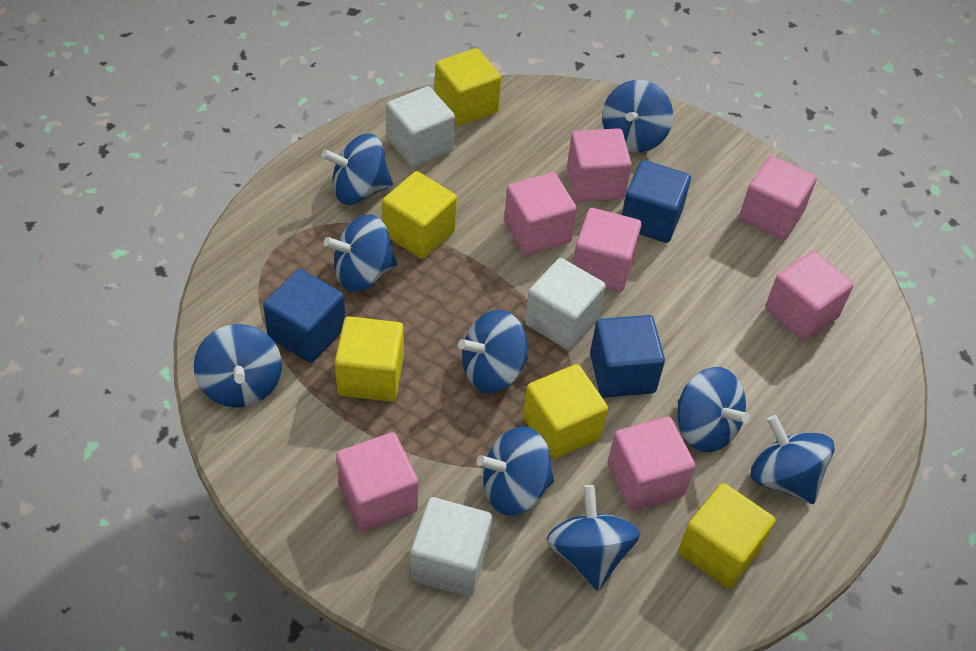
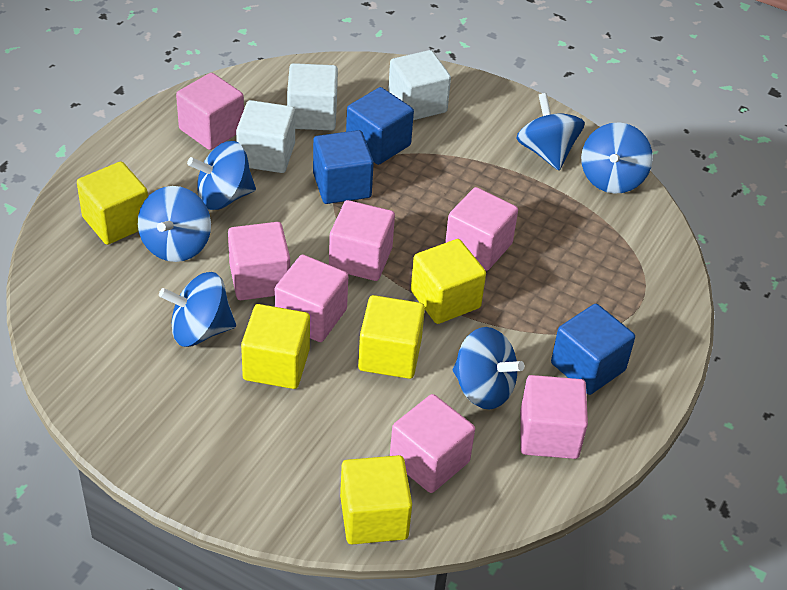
blue spinning top: 9 -> 6

